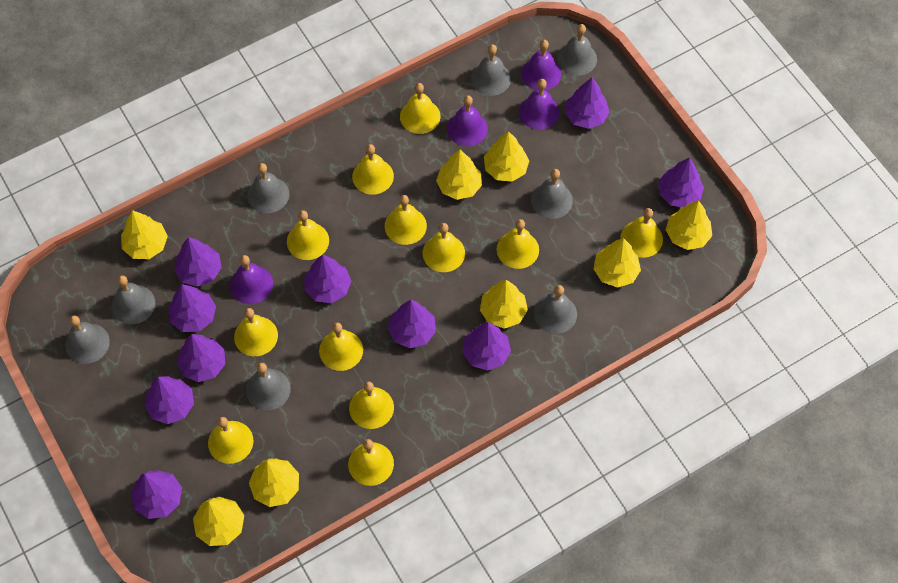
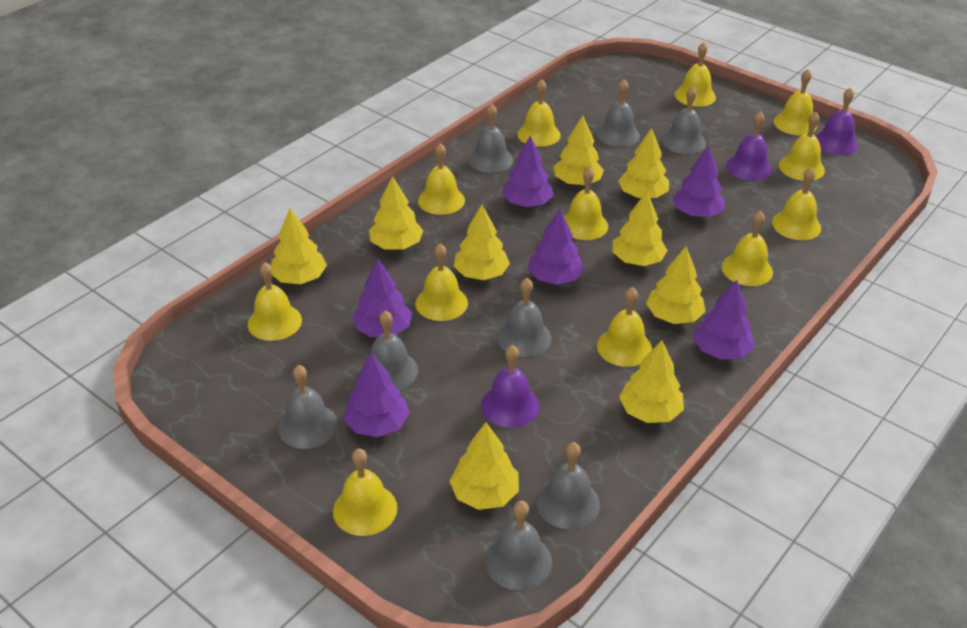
purple bell: 4 -> 3
purple tree: 10 -> 6
yellow tree: 8 -> 9

